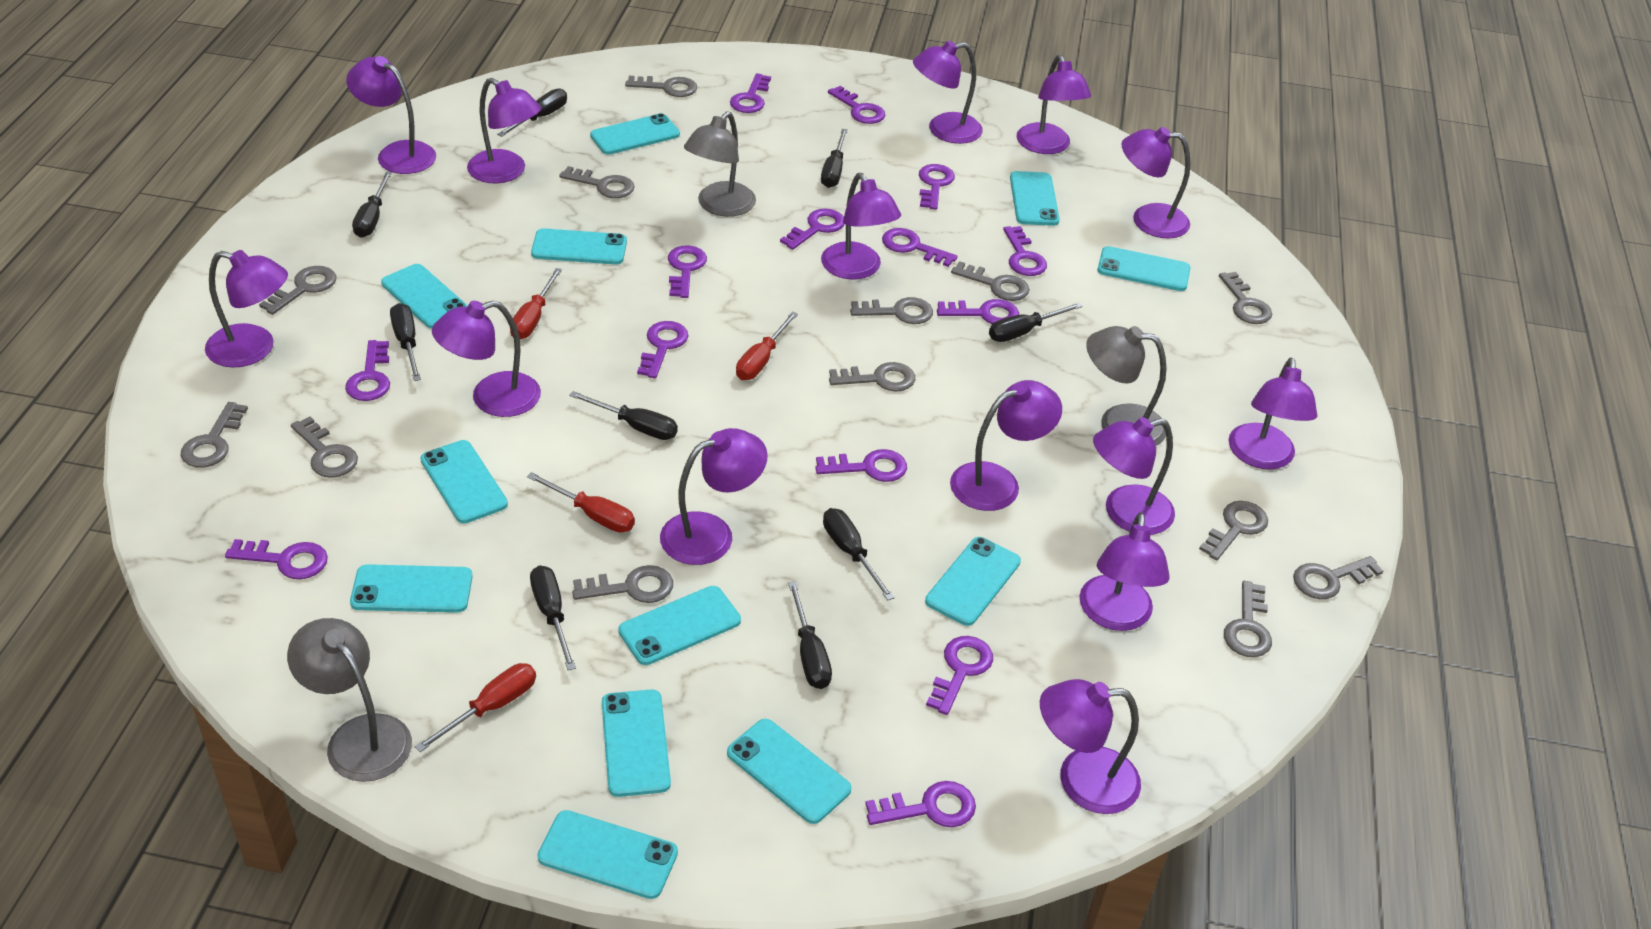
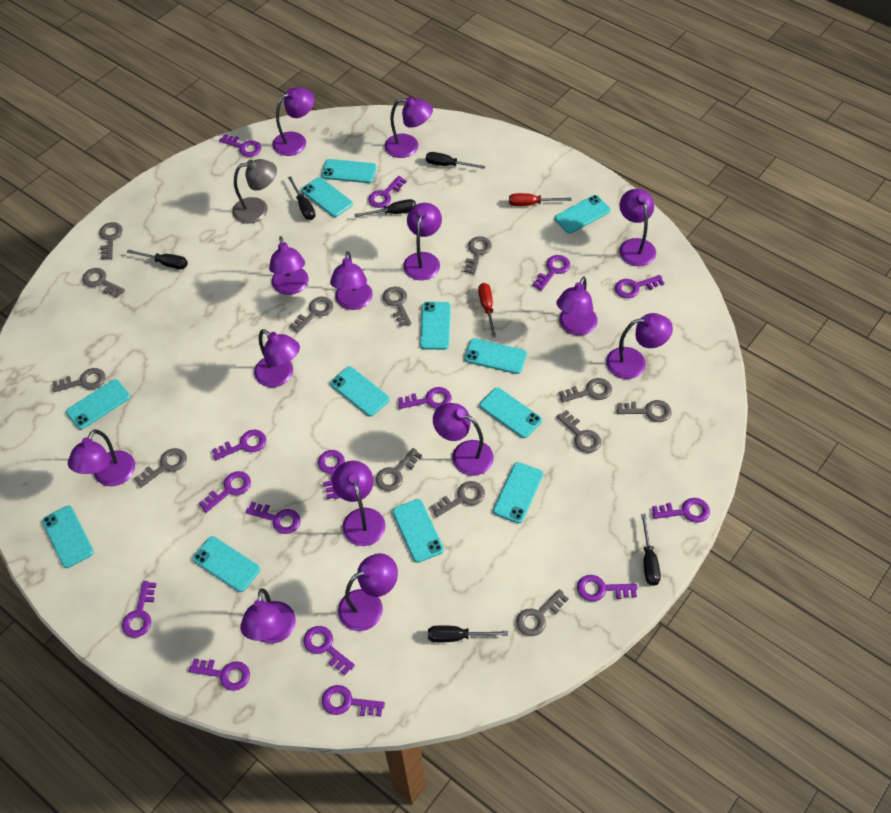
black screwdriver: 9 -> 6
grey lamp: 3 -> 1
purple key: 14 -> 15
red screwdriver: 4 -> 2

